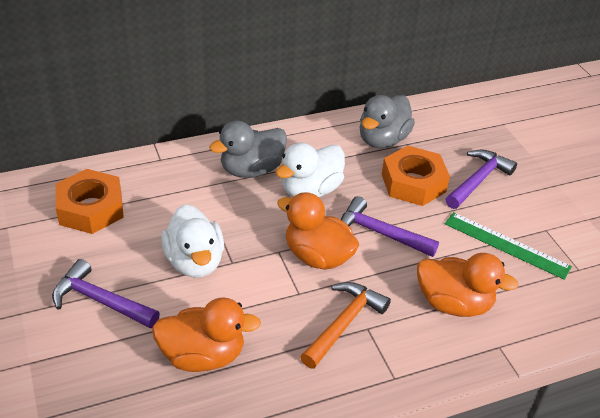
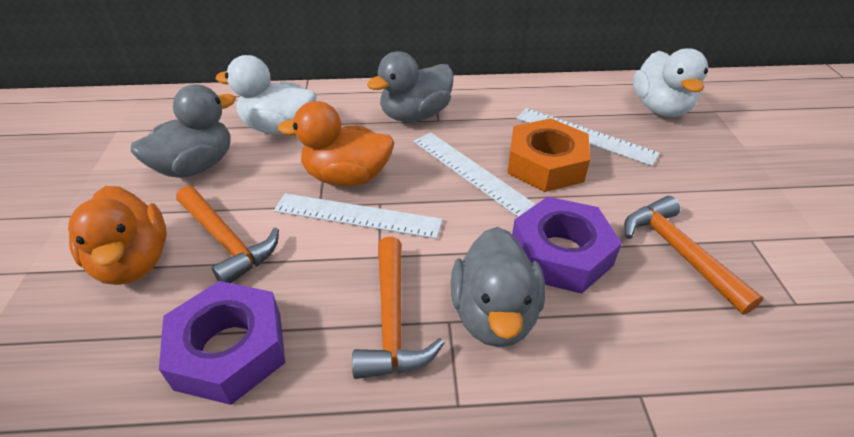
green ruler: 1 -> 0
grey duck: 2 -> 3
orange duck: 3 -> 2
orange hammer: 1 -> 3
orange nut: 2 -> 1
purple hammer: 3 -> 0
purple nut: 0 -> 2
white ruler: 0 -> 3

